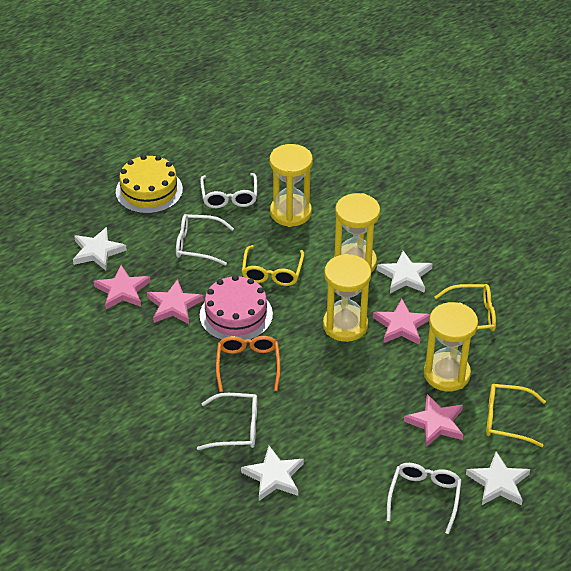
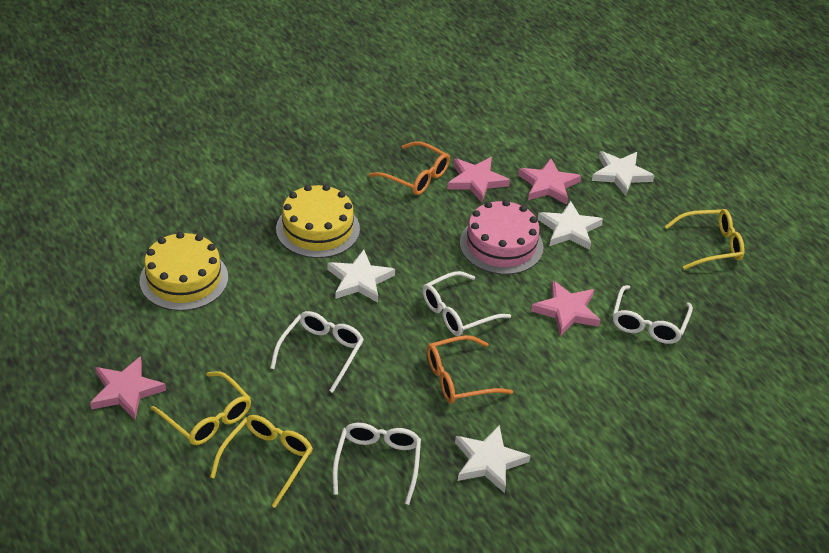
orange glasses: 1 -> 2
yellow cake: 1 -> 2
yellow hourglass: 4 -> 0

